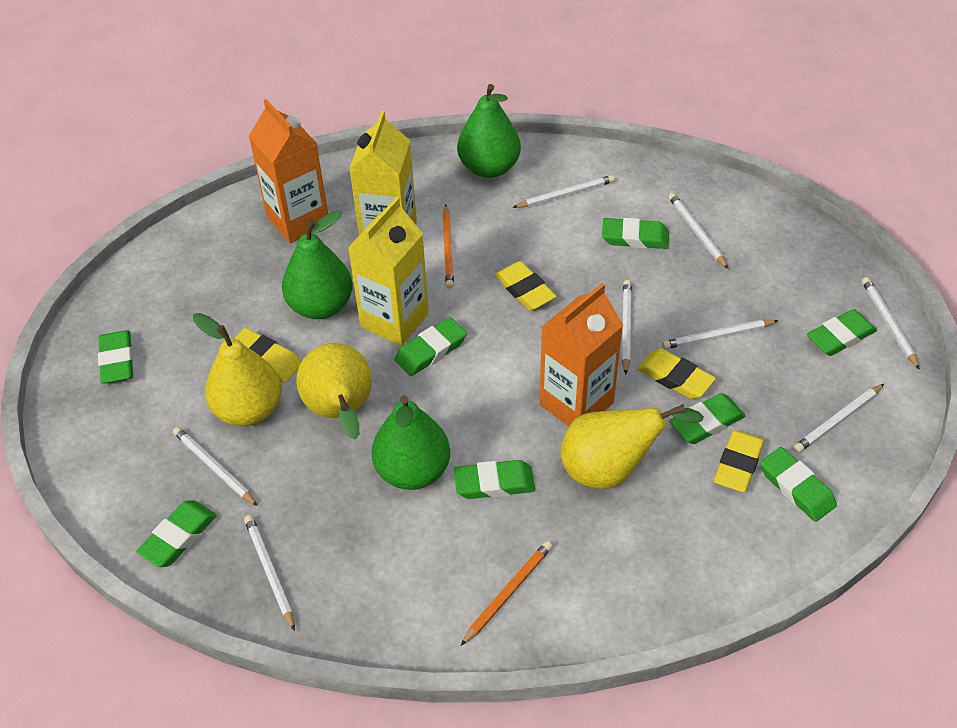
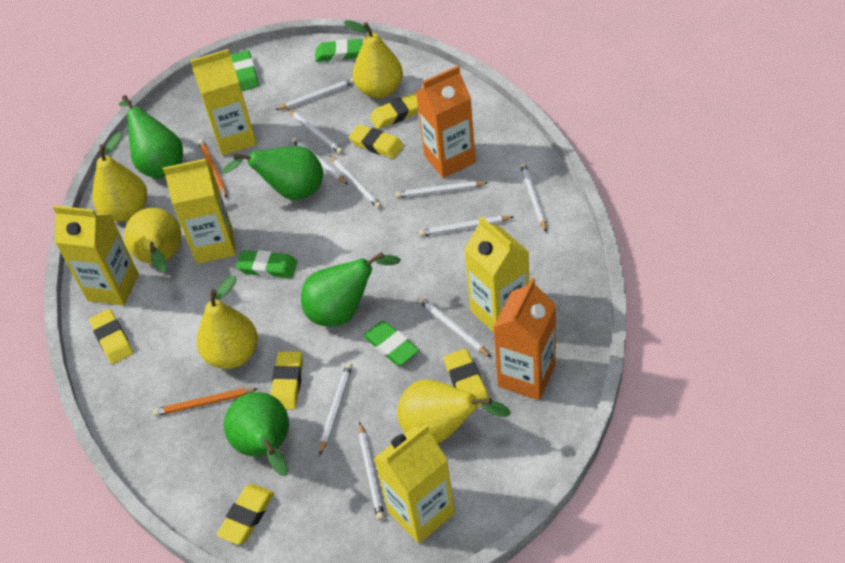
green eraser: 8 -> 4
green pear: 3 -> 4
white pencil: 8 -> 10
yellow carton: 2 -> 5
yellow eraser: 4 -> 6
yellow pear: 3 -> 5

